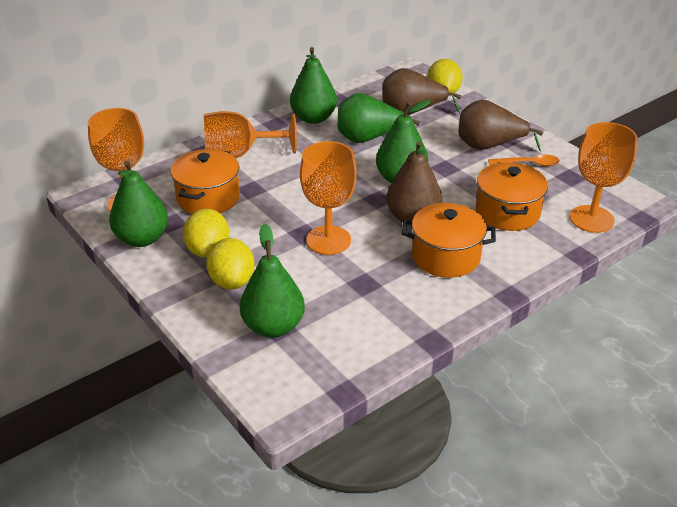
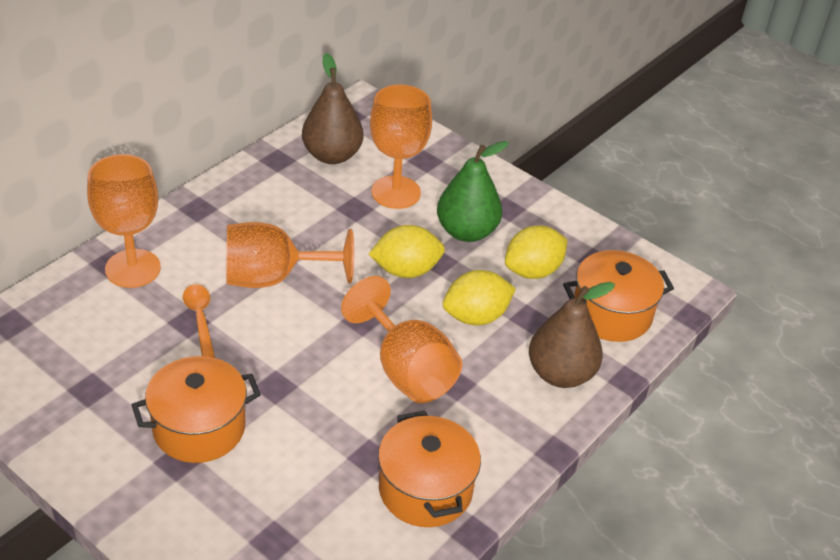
brown pear: 3 -> 2
green pear: 5 -> 1

